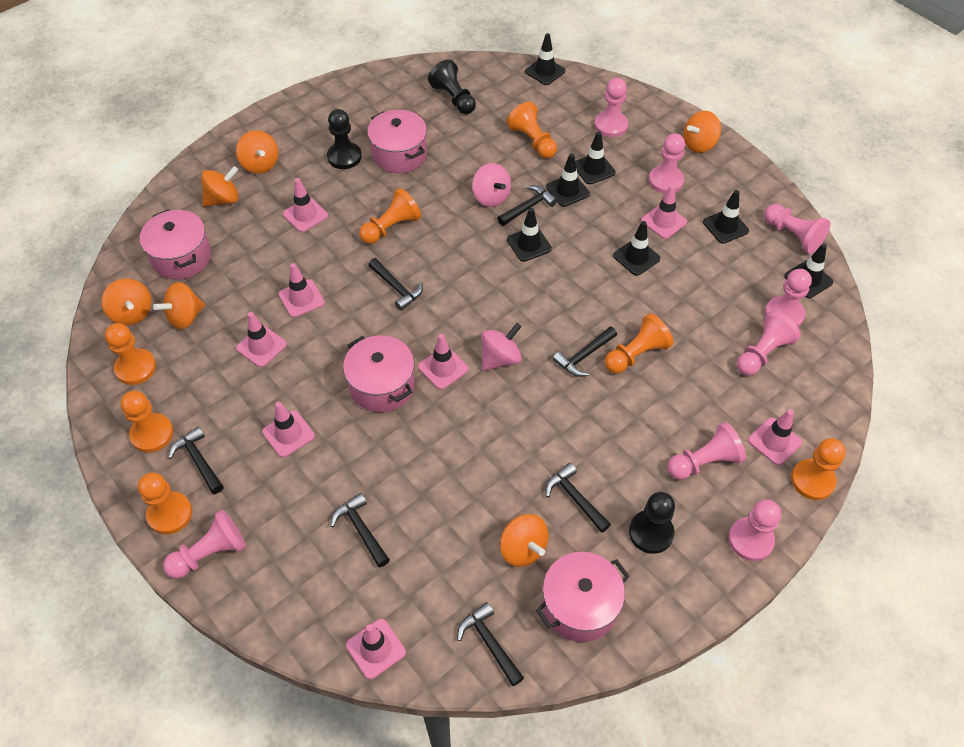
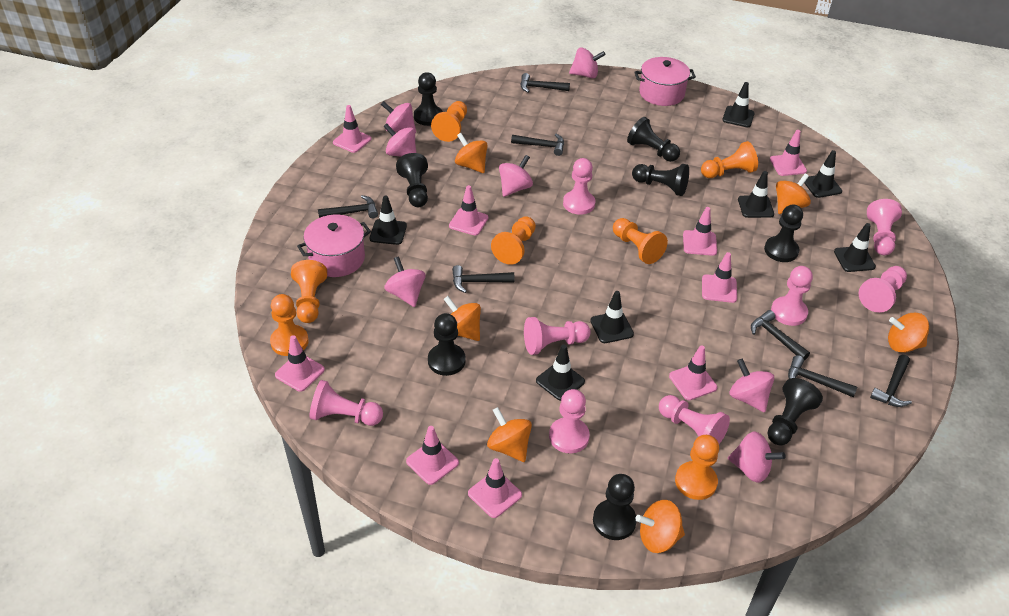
black pawn: 3 -> 8
pink pot: 4 -> 2
pink spinning top: 2 -> 7
pink traffic cone: 8 -> 9

